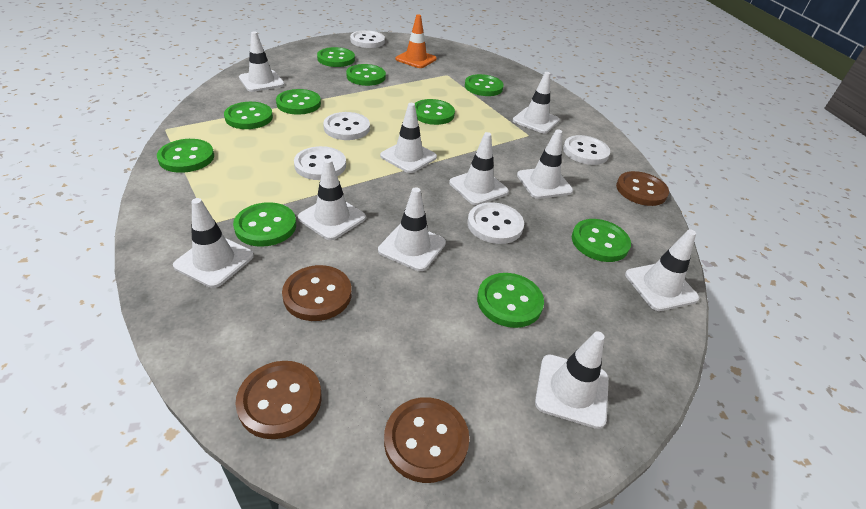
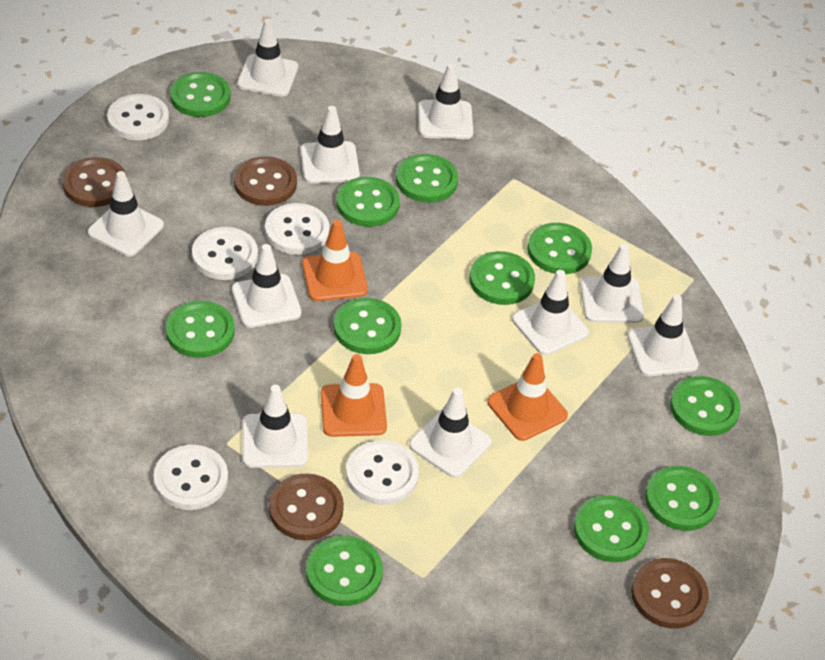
green button: 10 -> 11
orange traffic cone: 1 -> 3

